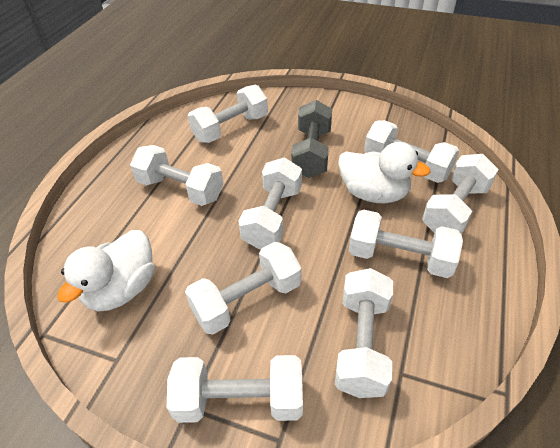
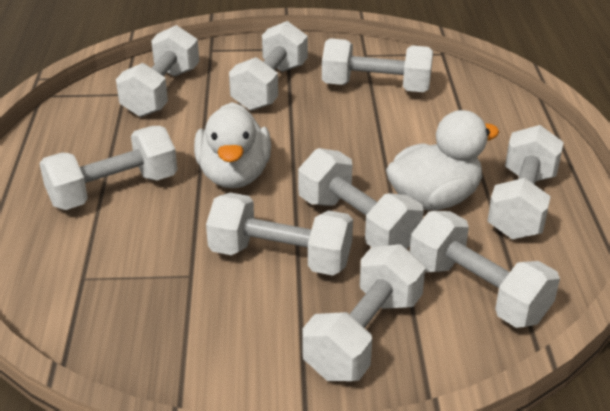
grey dumbbell: 1 -> 0

